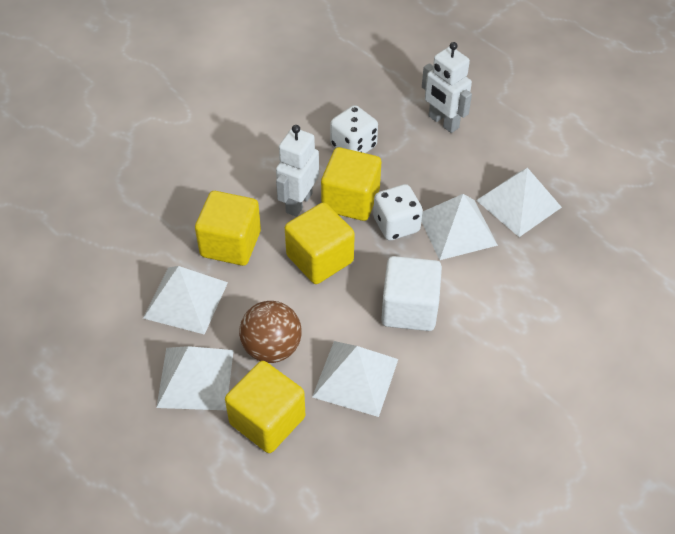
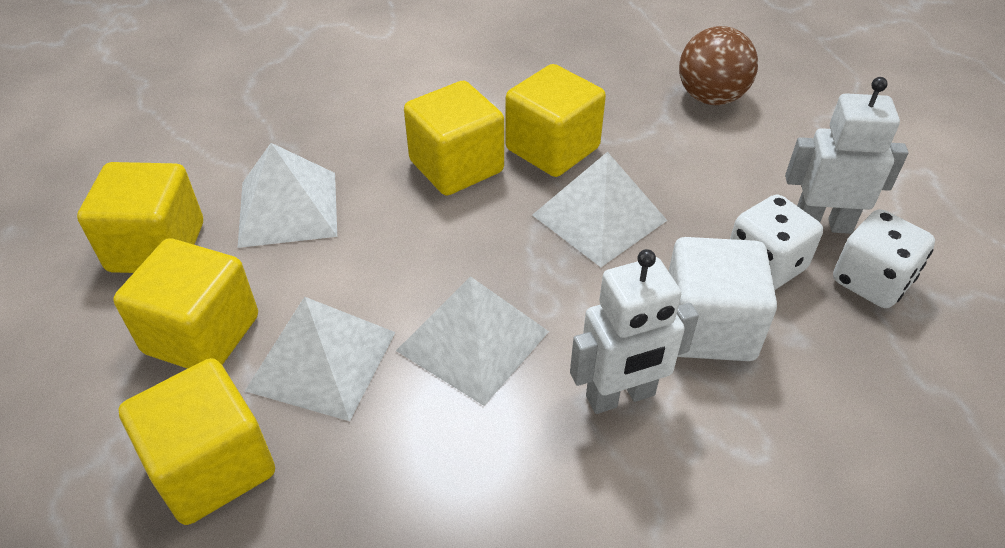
white pyramid: 5 -> 4
yellow cube: 4 -> 5

